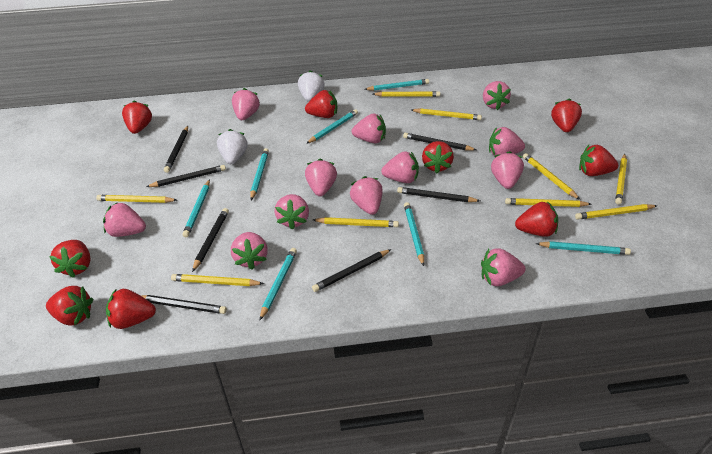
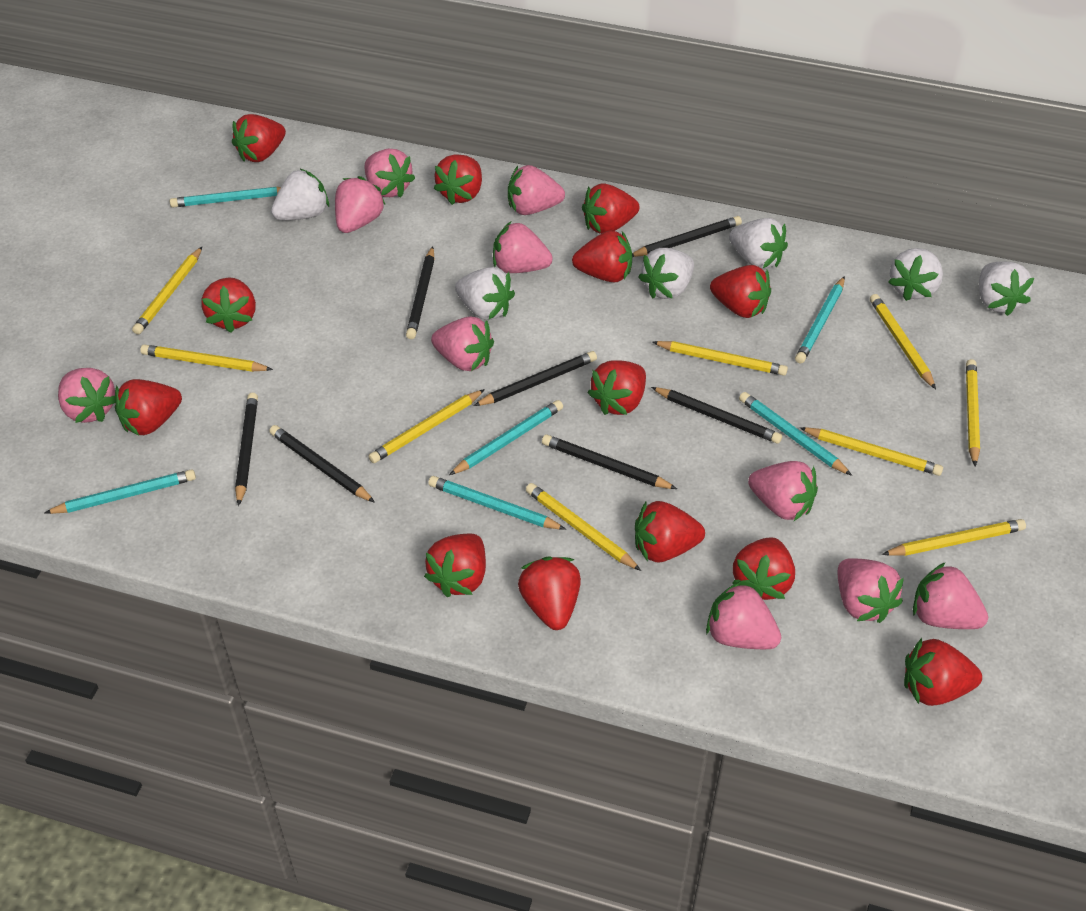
pink strawberry: 12 -> 10
red strawberry: 9 -> 13
turquoise pencil: 7 -> 6
white strawberry: 2 -> 6

